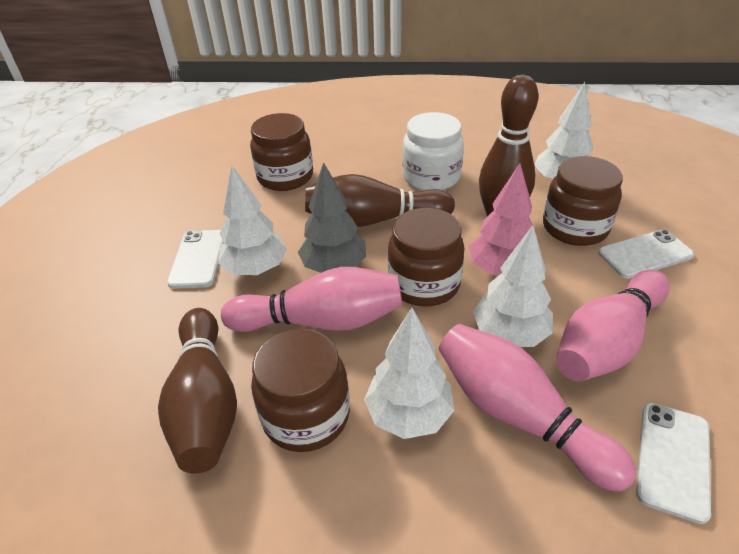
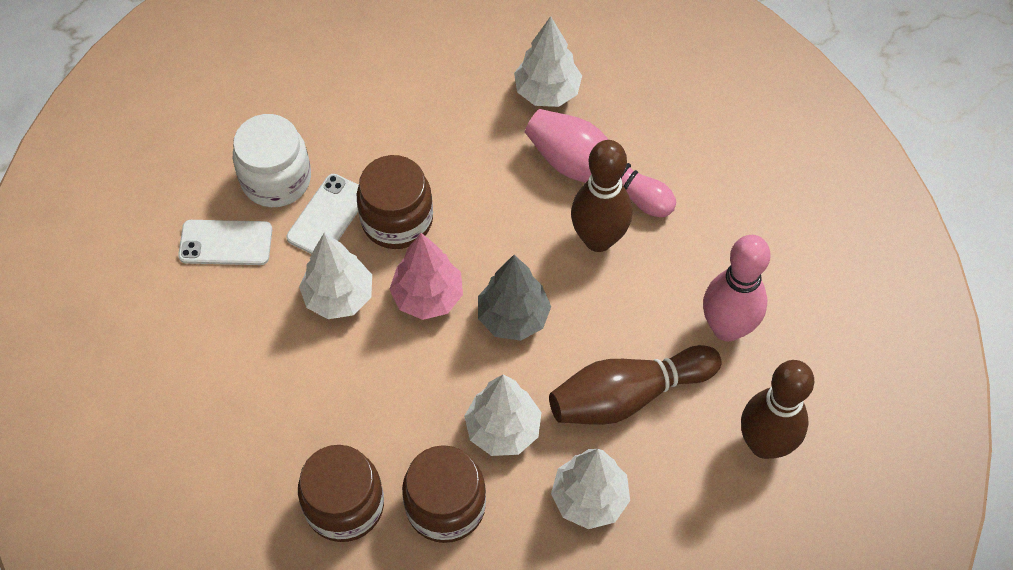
brown jar: 4 -> 3
pink bowling pin: 3 -> 2
white phone: 3 -> 2

